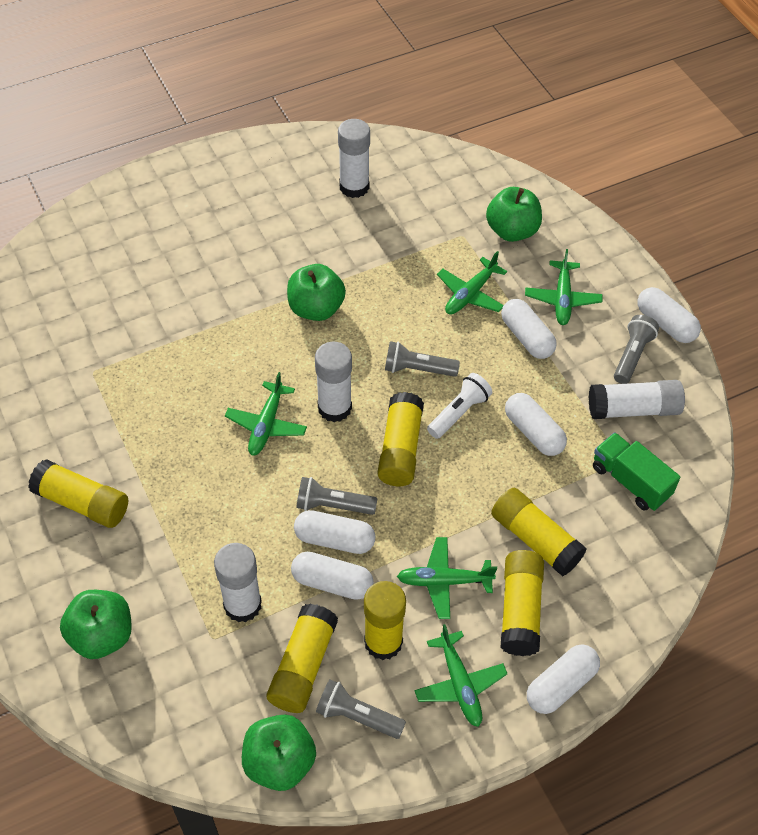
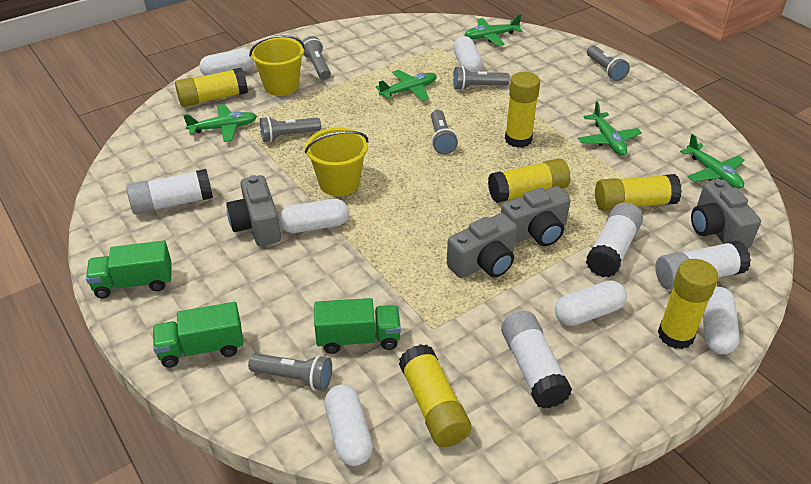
green apple: 4 -> 0
green truck: 1 -> 3
grey camera: 0 -> 4
grey flashlight: 4 -> 6
white flashlight: 1 -> 0
yellow bucket: 0 -> 2

